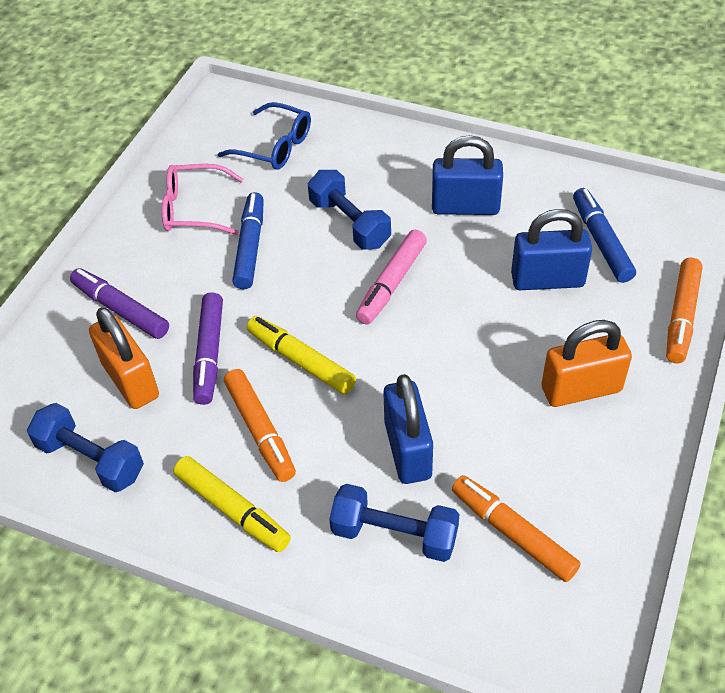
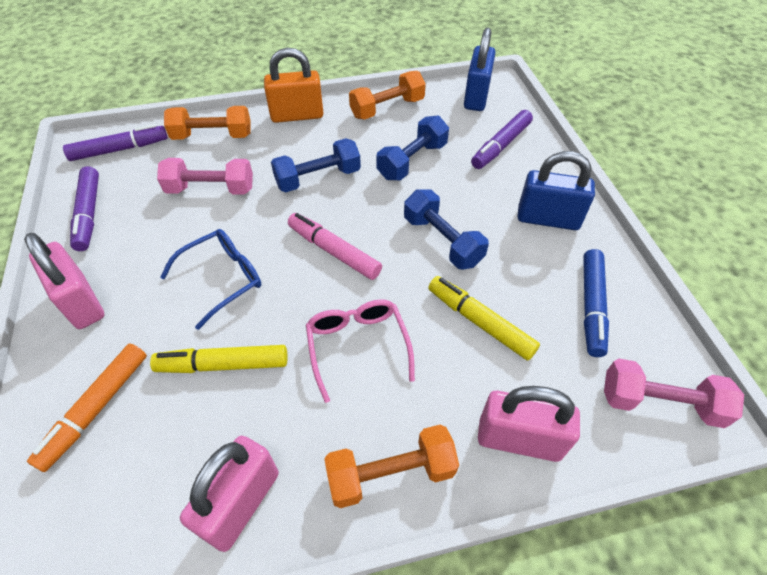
blue marker: 2 -> 1
blue padlock: 3 -> 2
orange dumbbell: 0 -> 3
orange marker: 3 -> 1
orange padlock: 2 -> 1
pink dumbbell: 0 -> 2
pink padlock: 0 -> 3
purple marker: 2 -> 3

